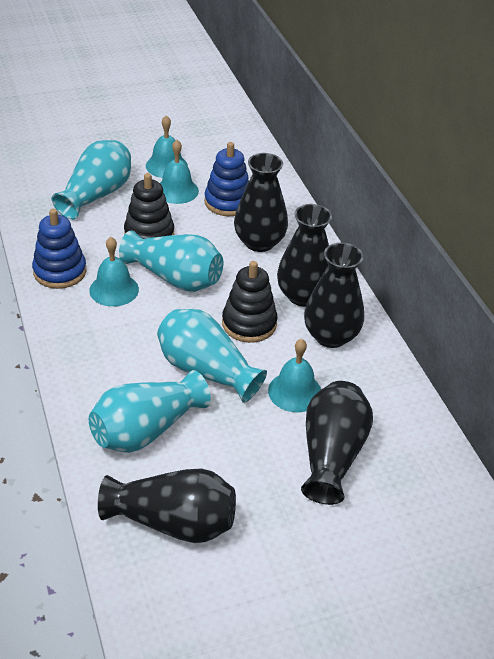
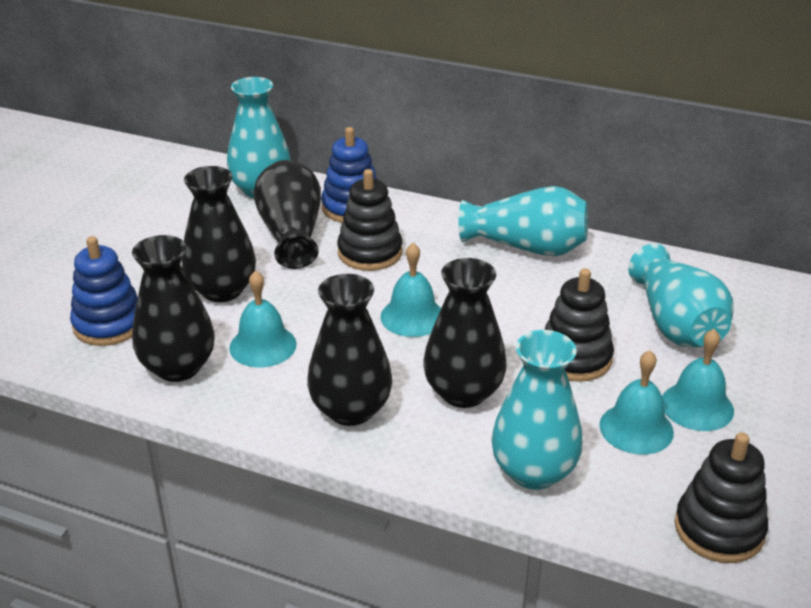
black stacking toy: 2 -> 3

